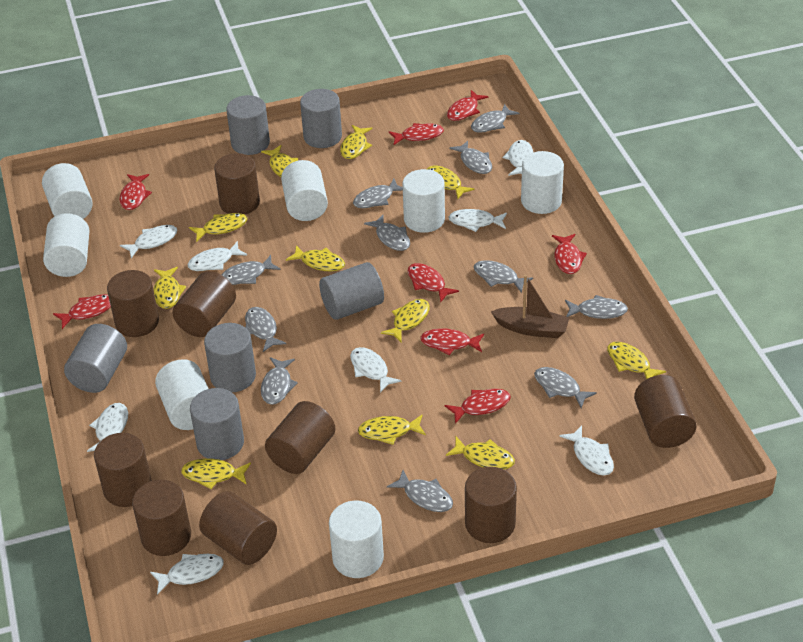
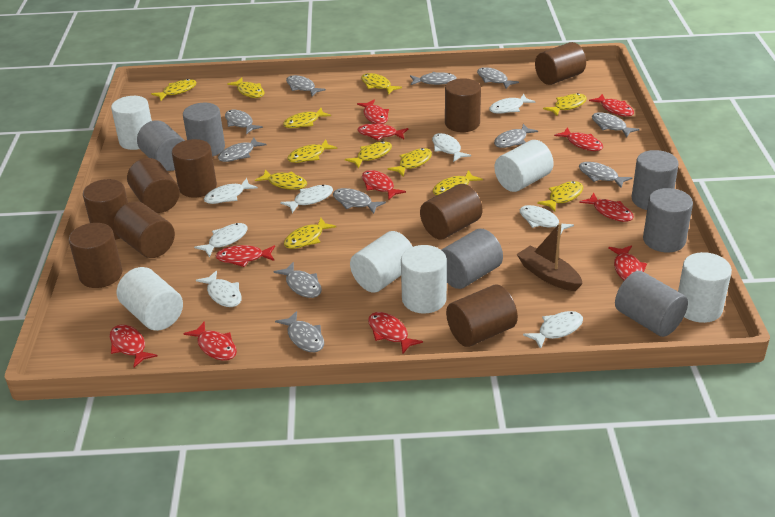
red fish: 8 -> 11
white cylinder: 7 -> 6
yellow fish: 11 -> 12

